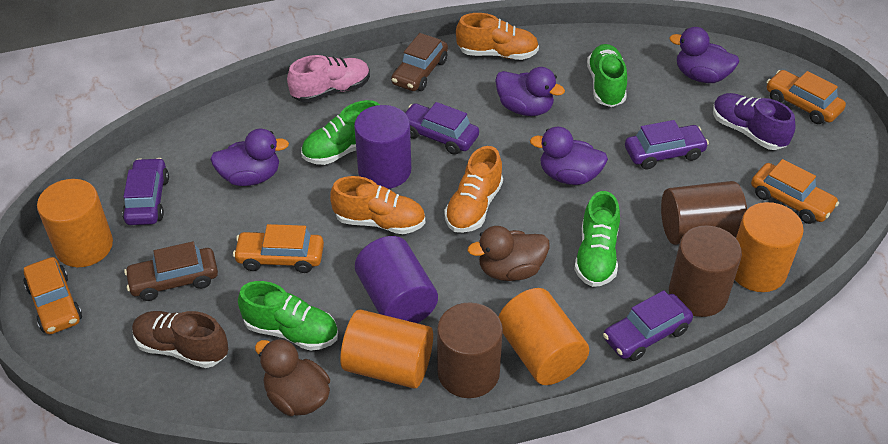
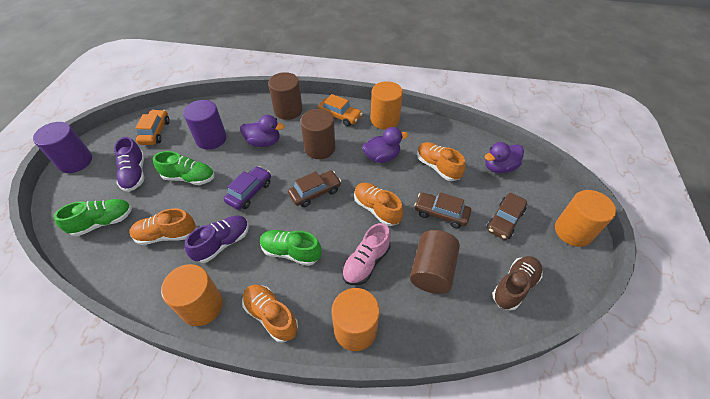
brown car: 2 -> 3
brown duck: 2 -> 0
green shoe: 4 -> 3
orange car: 4 -> 2
orange shoe: 3 -> 4
purple car: 4 -> 1
purple duck: 4 -> 3
purple shoe: 1 -> 2

